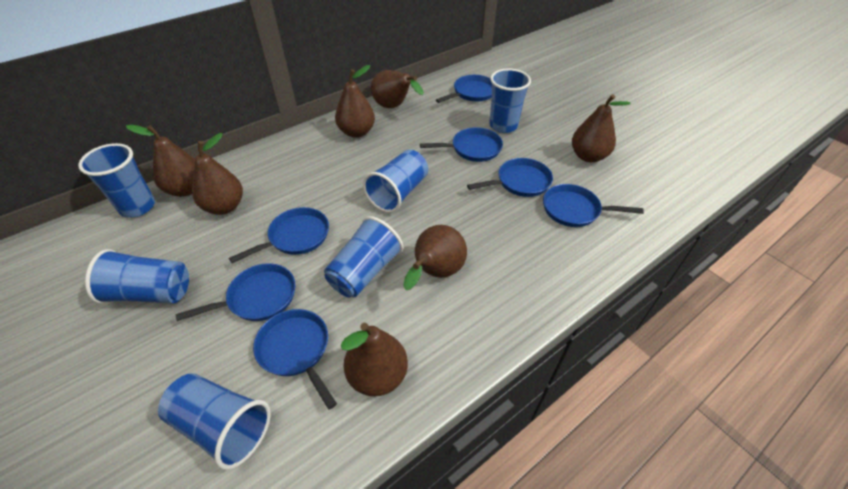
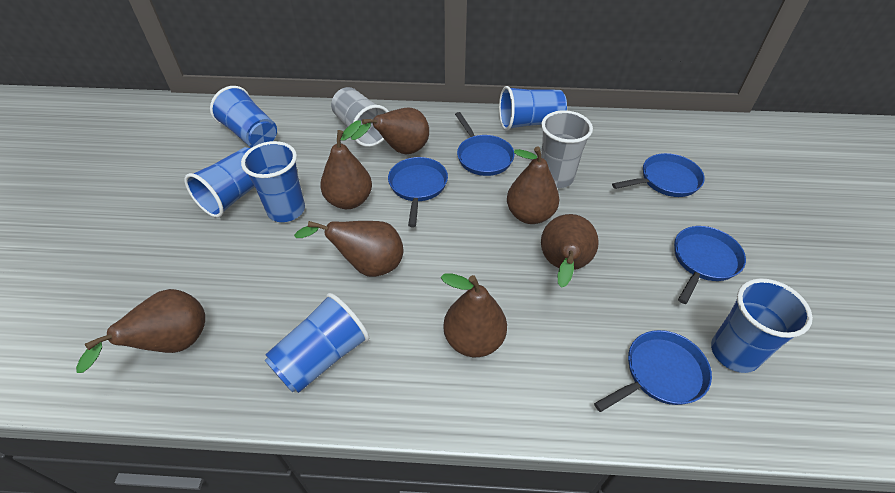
blue pan: 7 -> 5
grey cup: 0 -> 2

